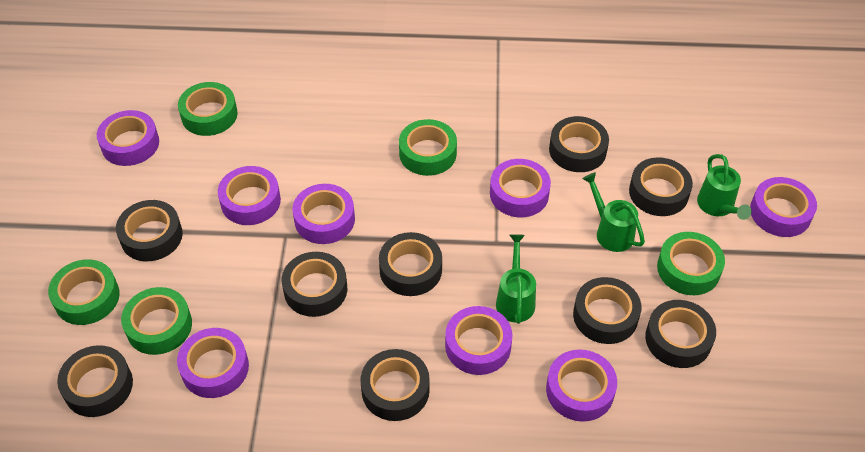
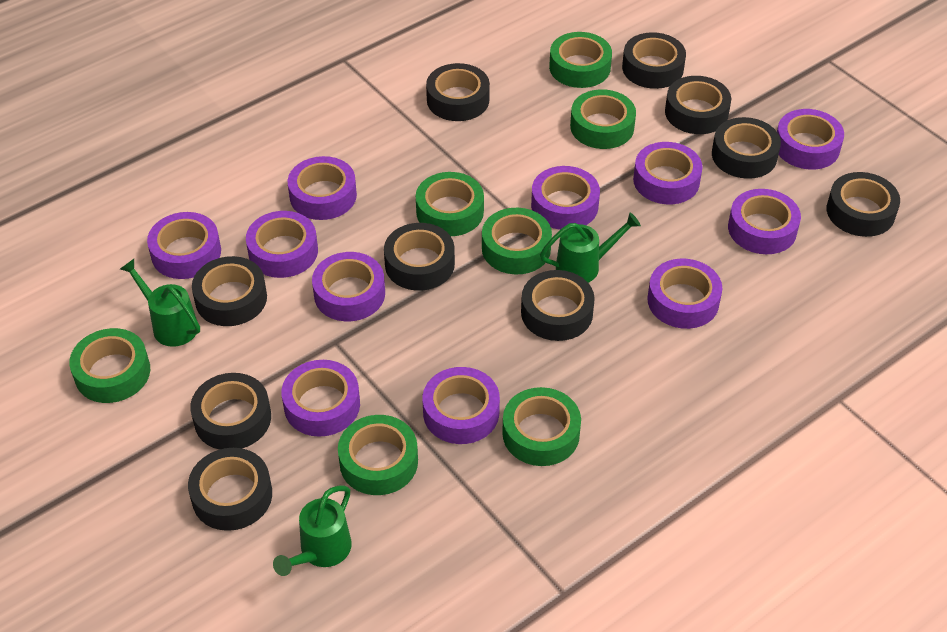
black tape: 9 -> 10
green tape: 5 -> 7
purple tape: 8 -> 11

